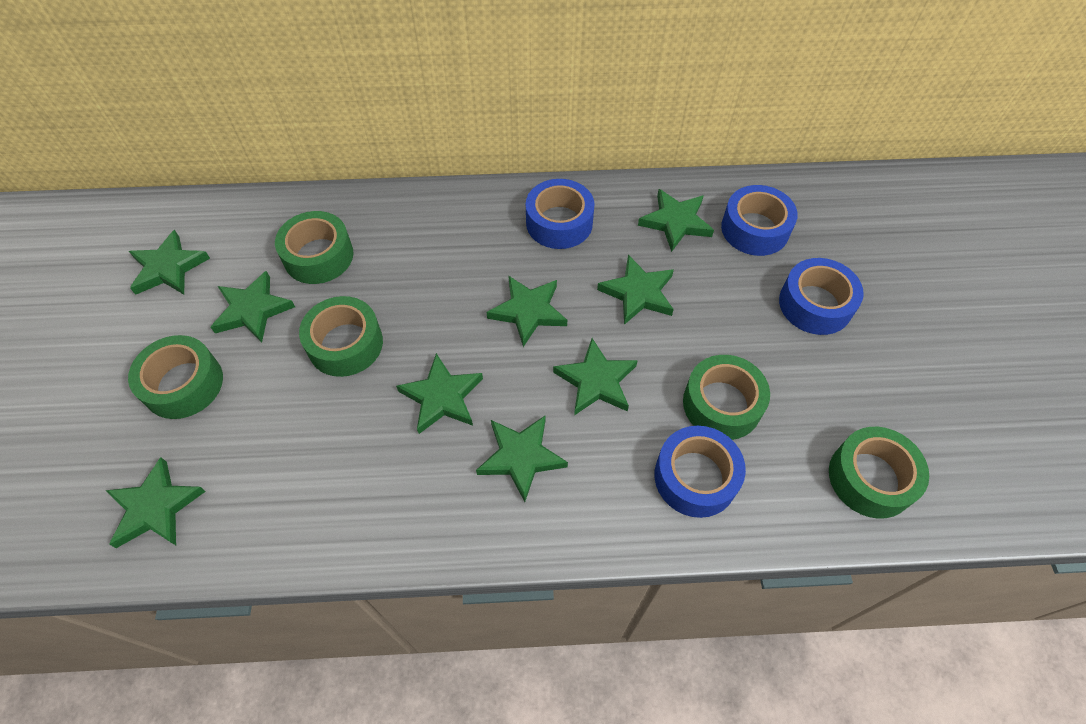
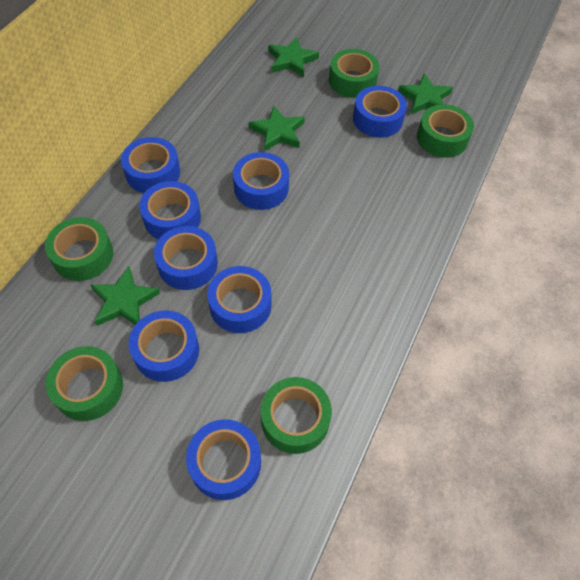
blue tape: 4 -> 8
green star: 9 -> 4

